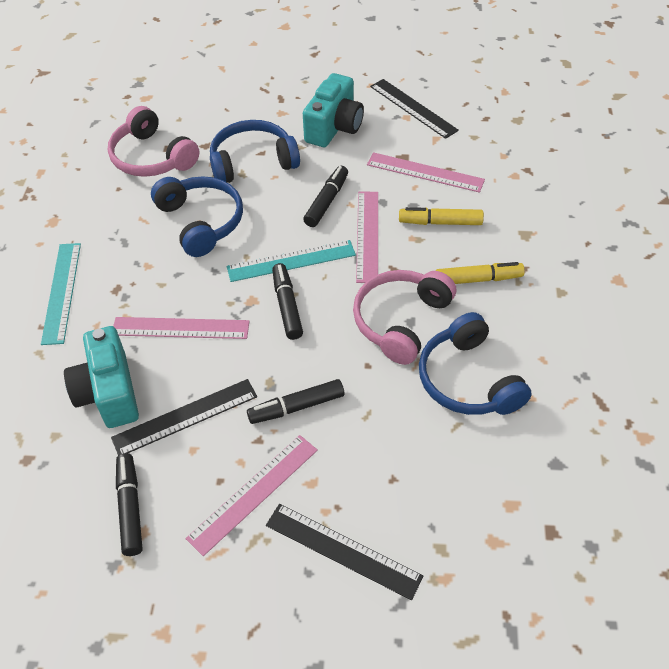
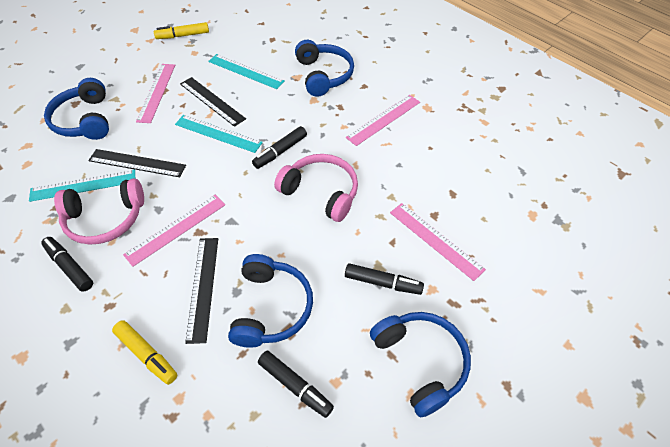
blue headphones: 3 -> 4
turquoise camera: 2 -> 0
turquoise ruler: 2 -> 3

